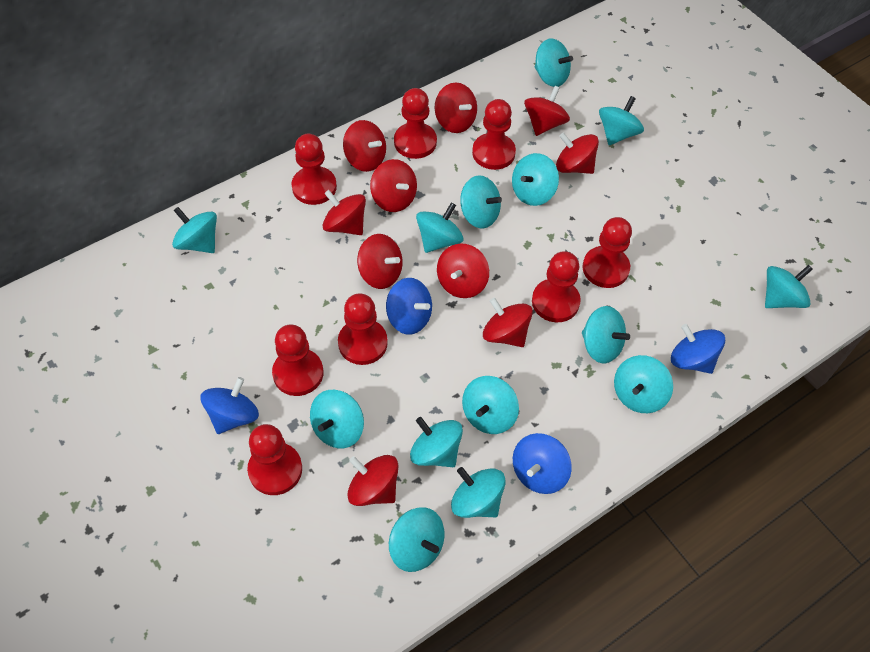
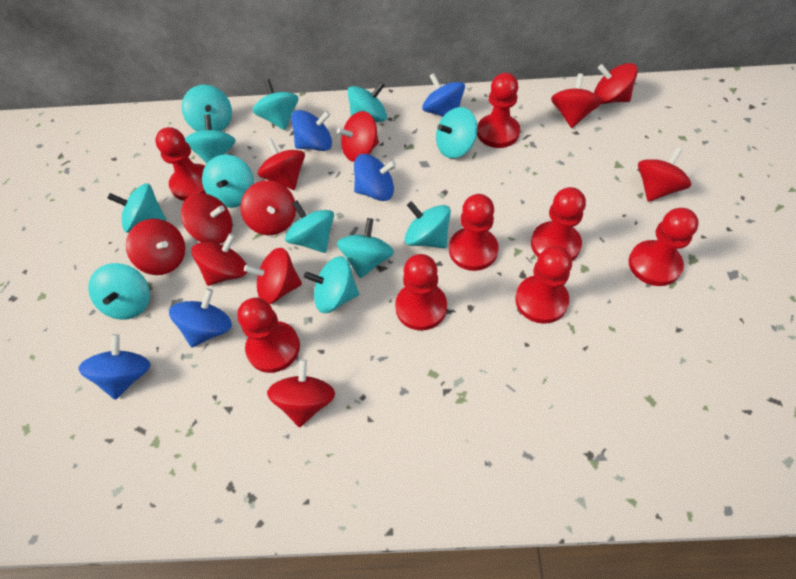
blue spinning top: 4 -> 5
red spinning top: 10 -> 11
turquoise spinning top: 14 -> 12

